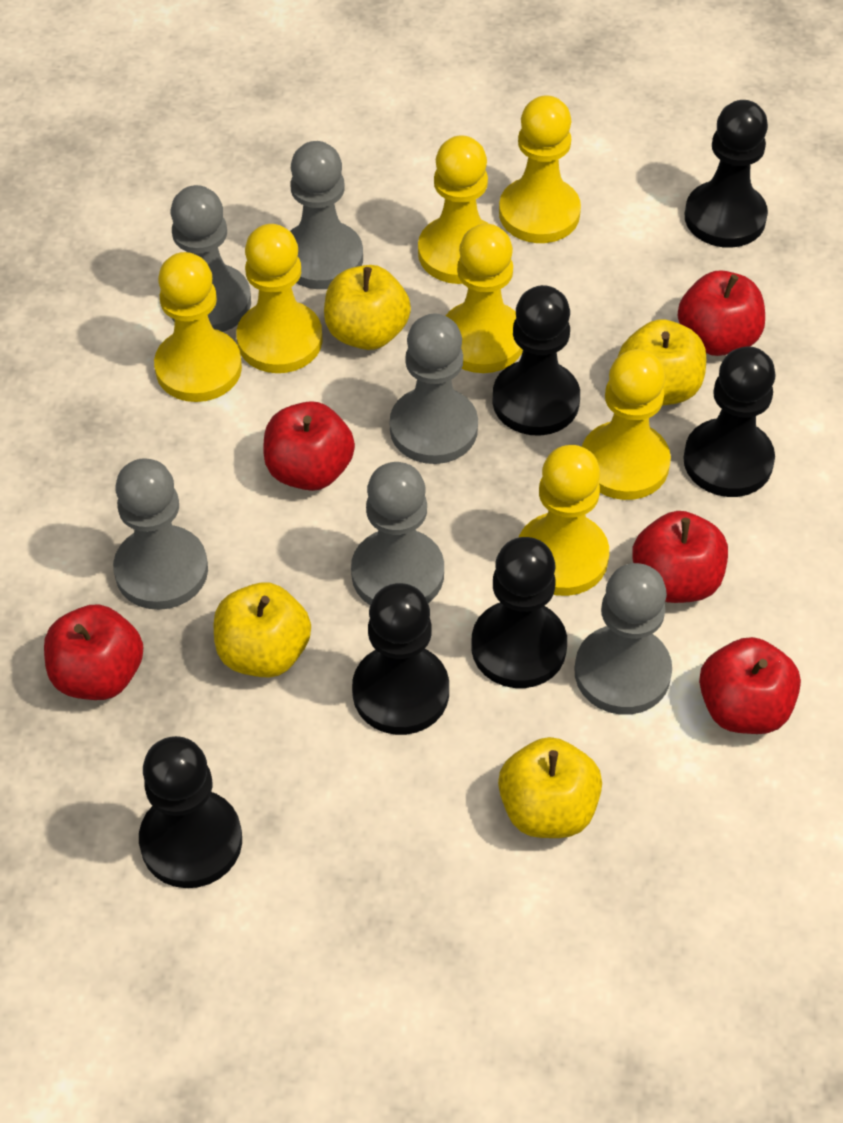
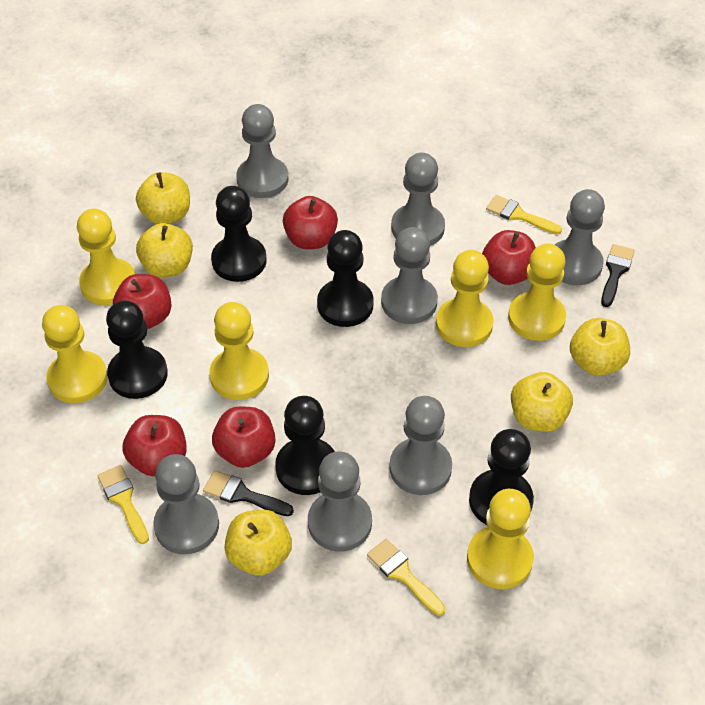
black brush: 0 -> 2
black pawn: 6 -> 5
grey pawn: 6 -> 7
yellow apple: 4 -> 5
yellow brush: 0 -> 3
yellow pawn: 7 -> 6

